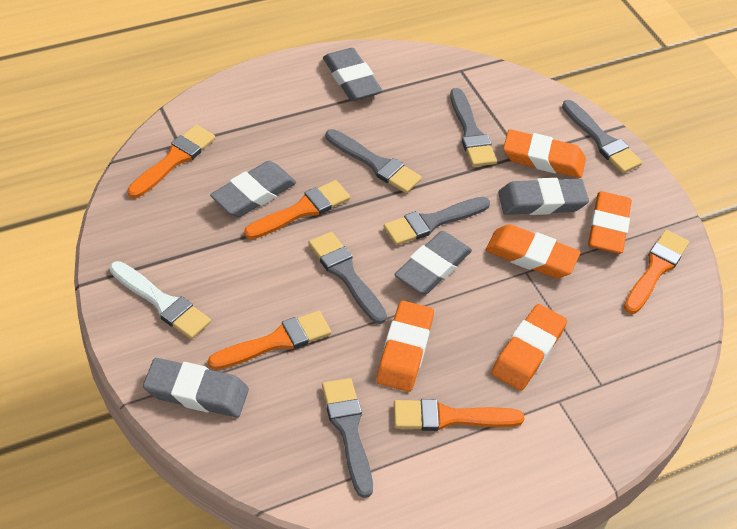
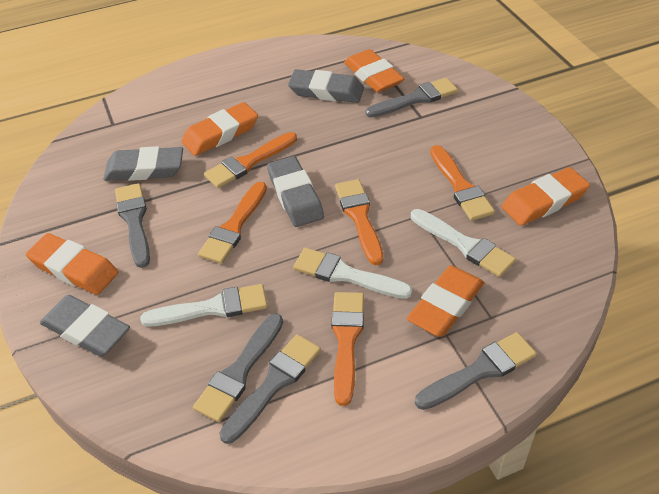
grey brush: 6 -> 5
grey eraser: 5 -> 4
white brush: 1 -> 3

